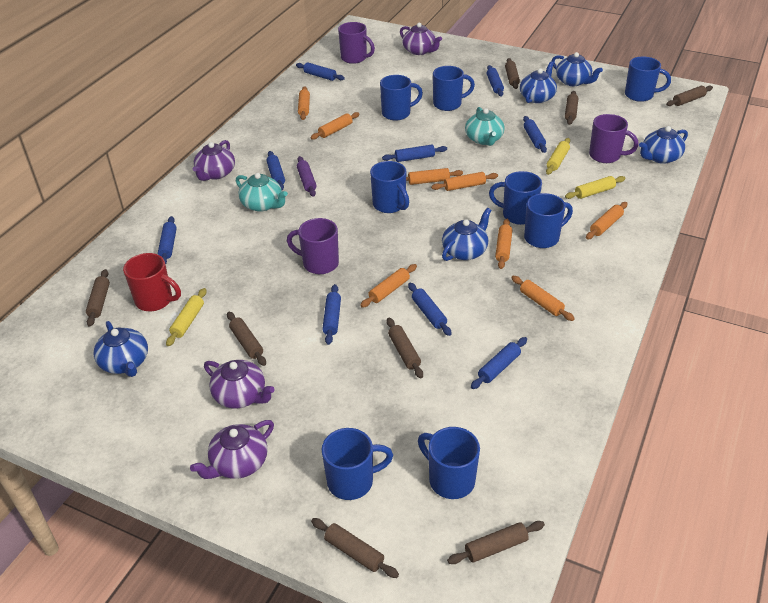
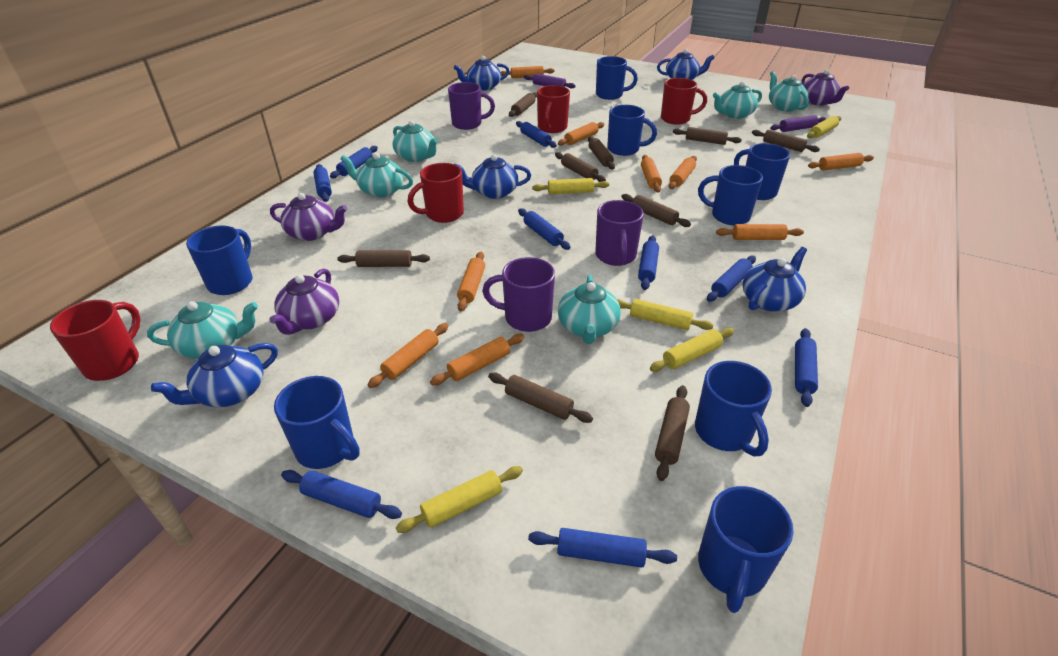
brown rolling pin: 8 -> 9
orange rolling pin: 8 -> 9
purple rolling pin: 1 -> 2
purple teapot: 4 -> 3
red mug: 1 -> 4
turquoise teapot: 2 -> 6
yellow rolling pin: 3 -> 5

